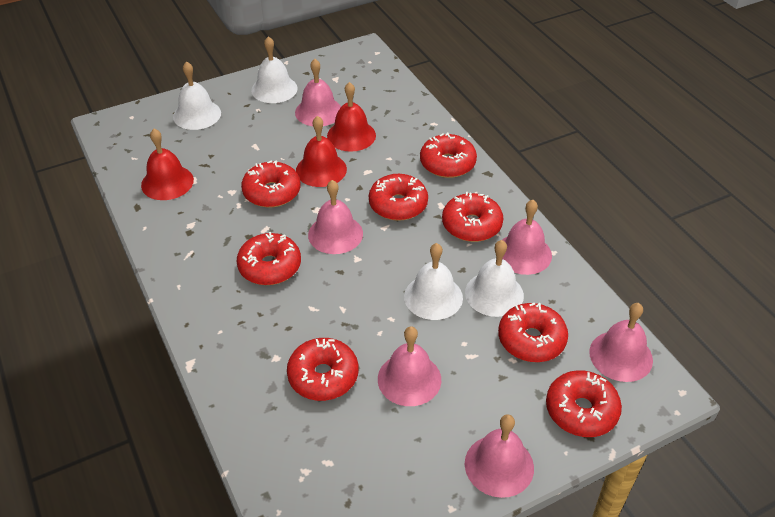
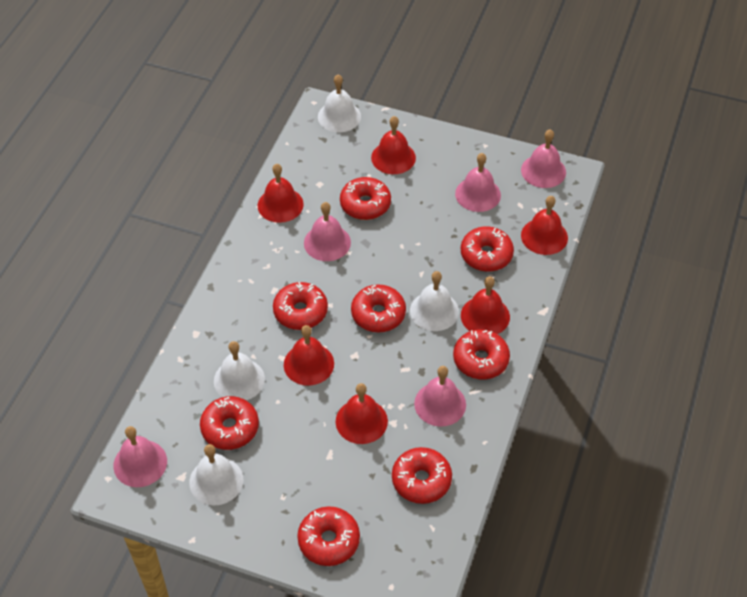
pink bell: 6 -> 5
red bell: 3 -> 6

